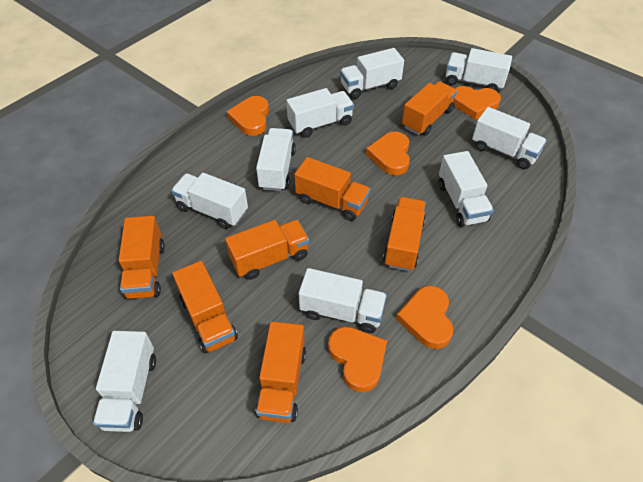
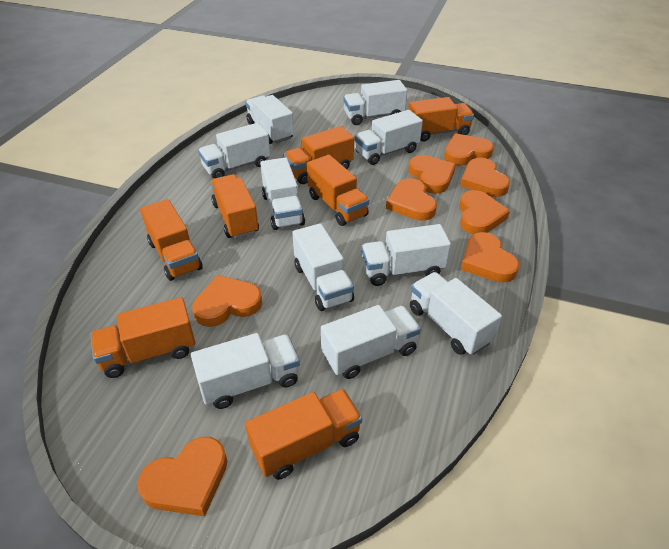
orange heart: 5 -> 8
white truck: 9 -> 10

